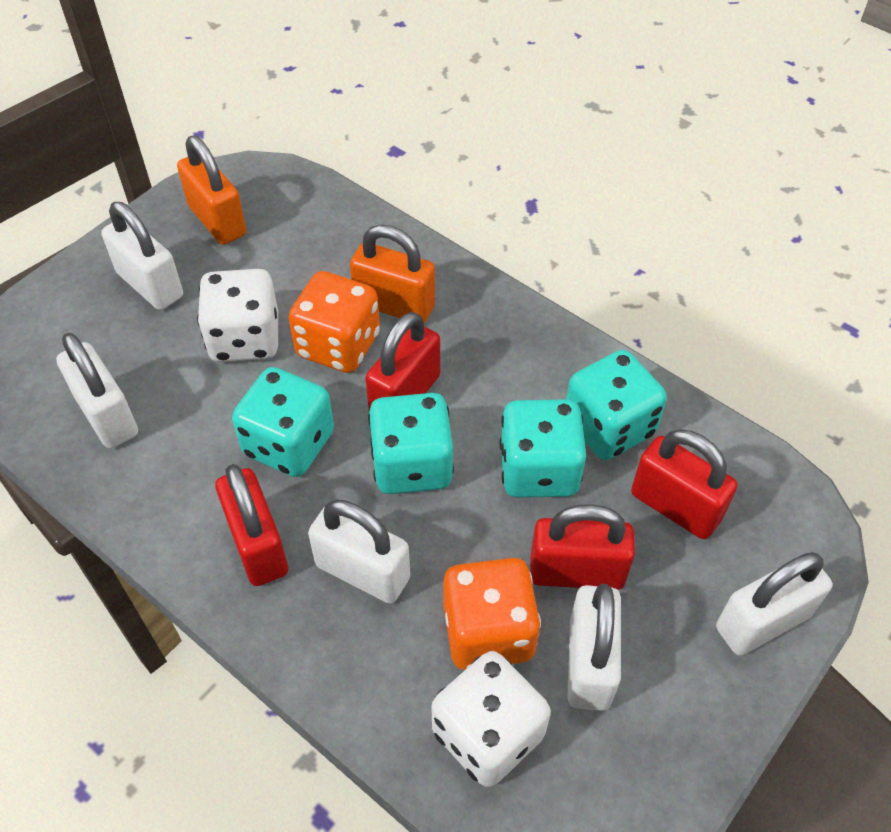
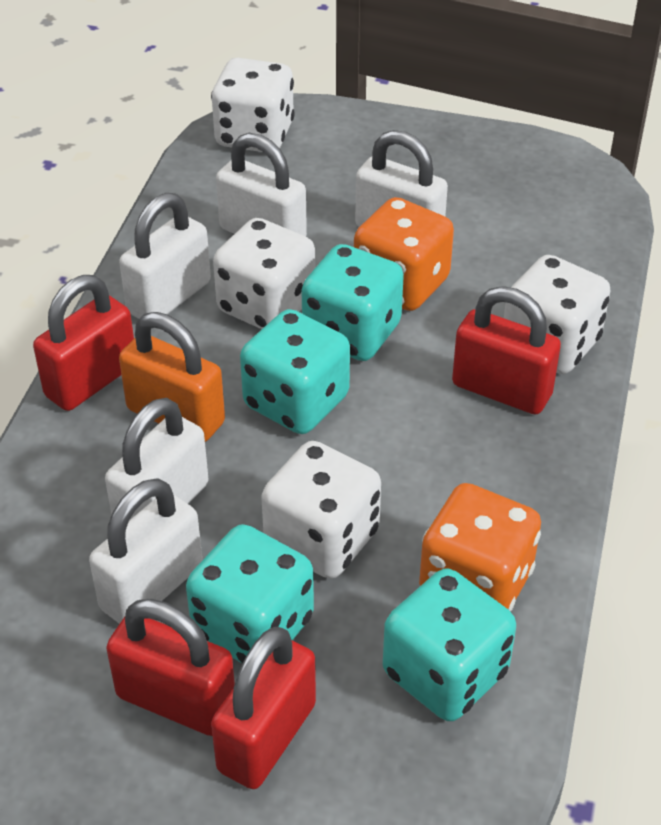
orange padlock: 2 -> 1
white dice: 2 -> 4

